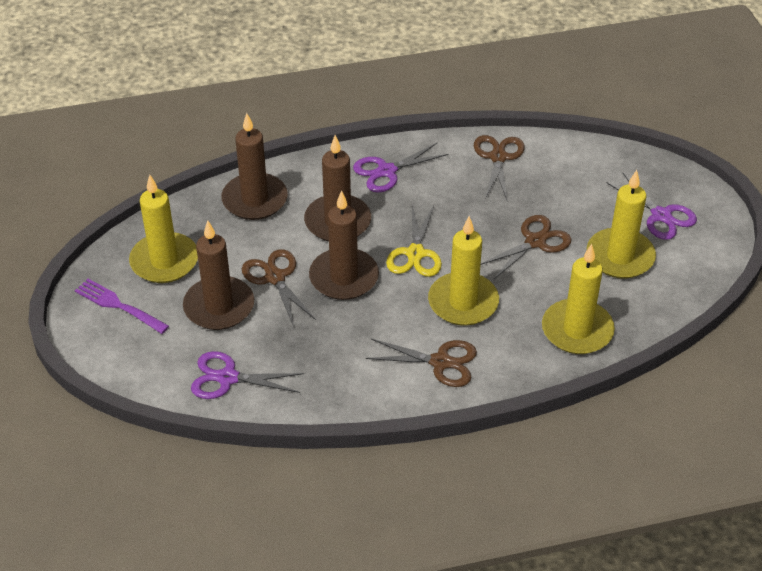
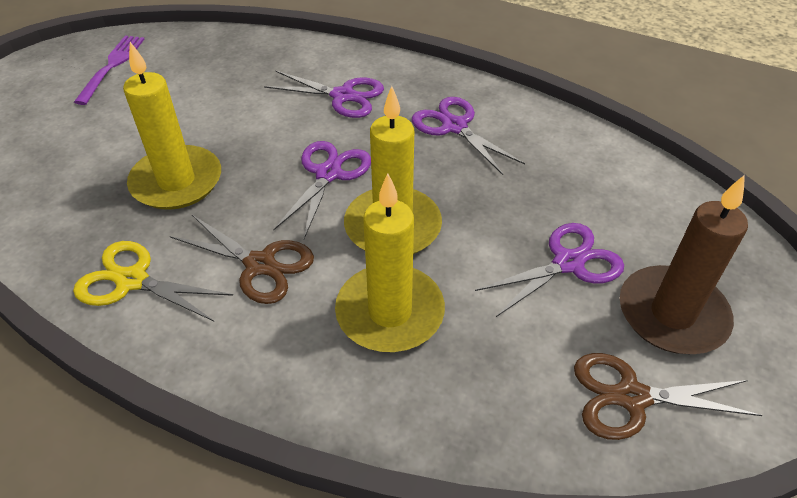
brown candle: 4 -> 1
brown scissors: 4 -> 2
purple scissors: 3 -> 4
yellow candle: 4 -> 3

